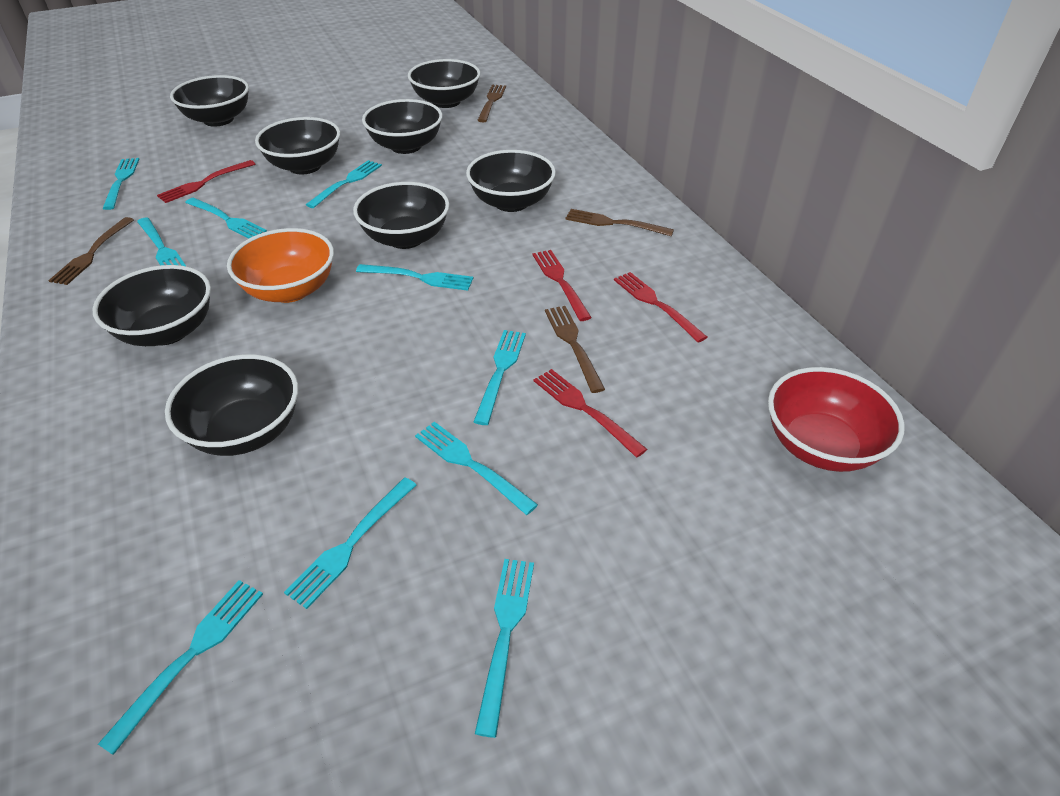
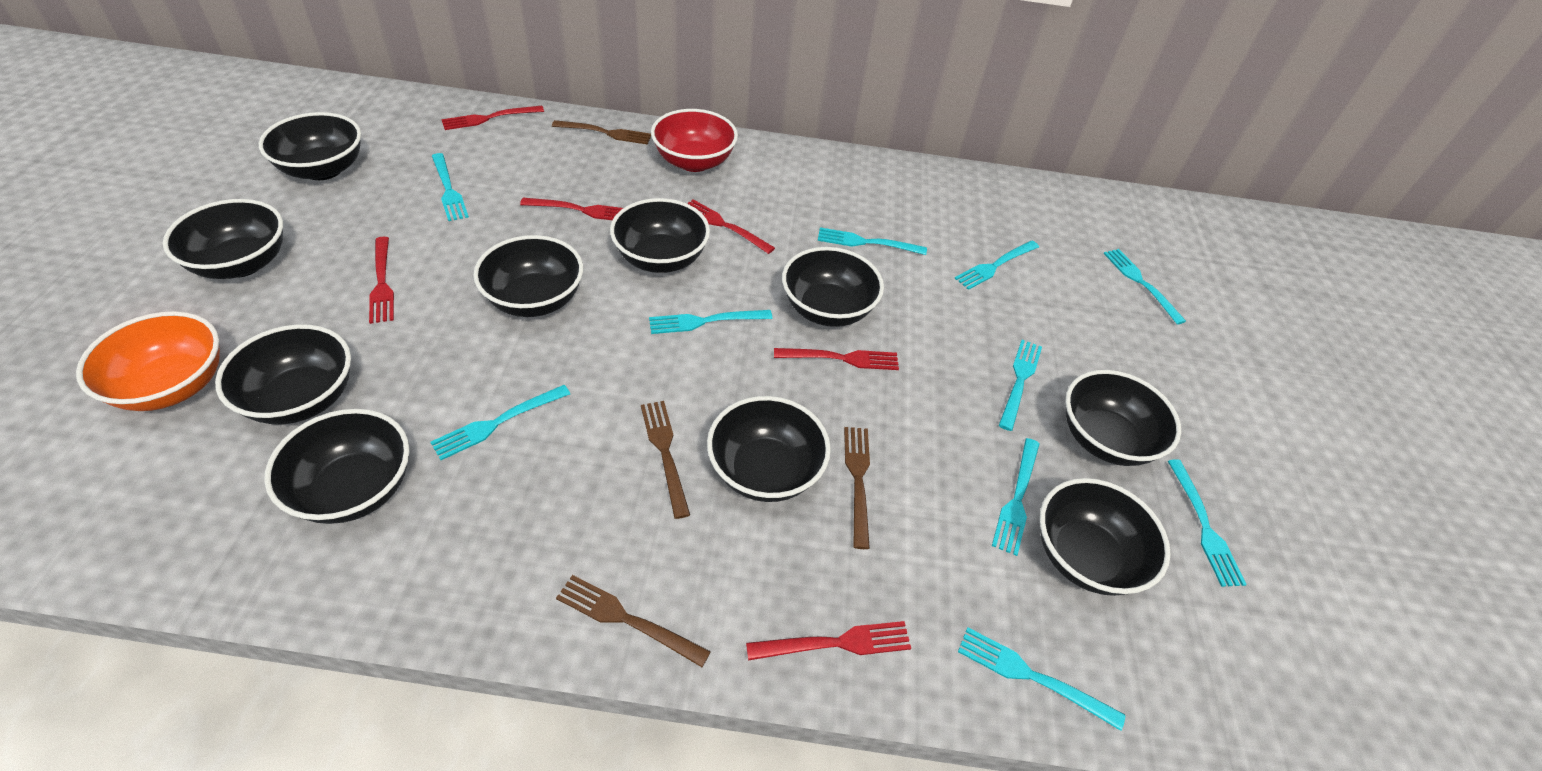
black bowl: 8 -> 10
red fork: 4 -> 6

